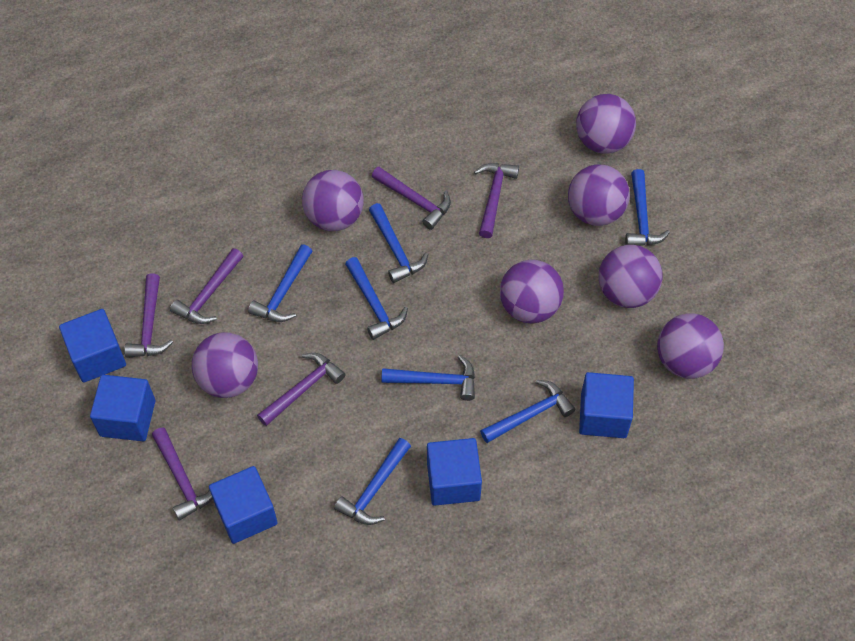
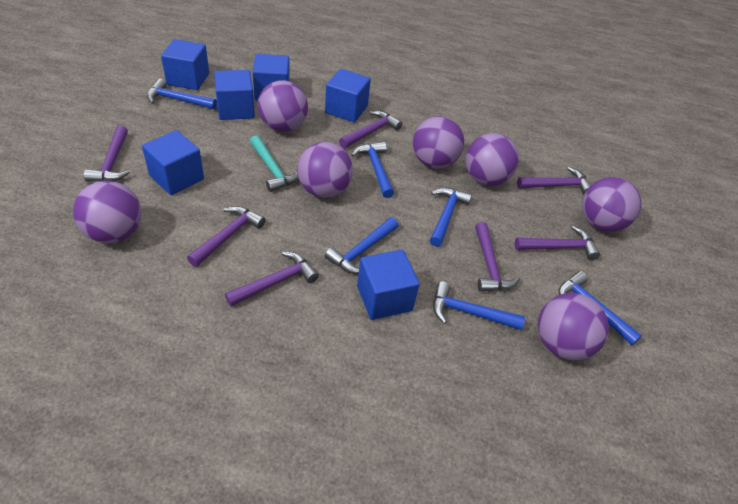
blue cube: 5 -> 6
blue hammer: 7 -> 6
purple hammer: 6 -> 7
turquoise hammer: 0 -> 1

